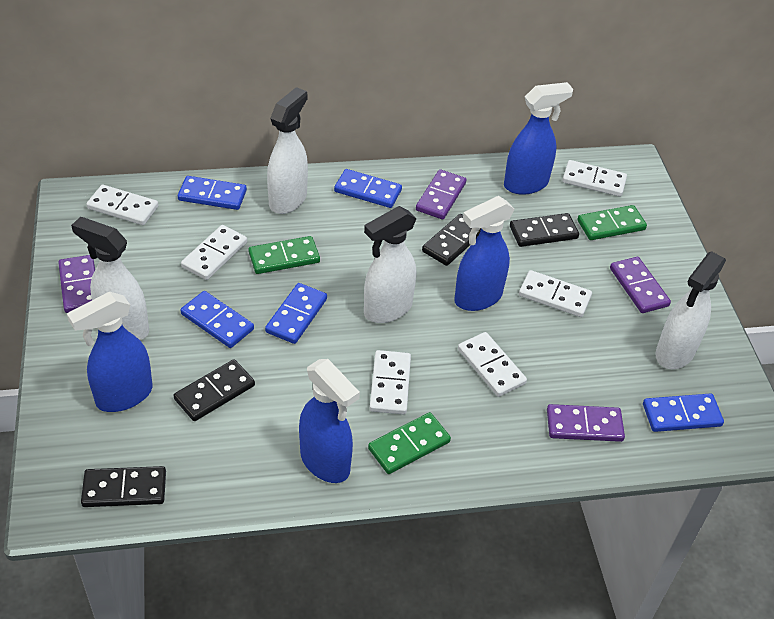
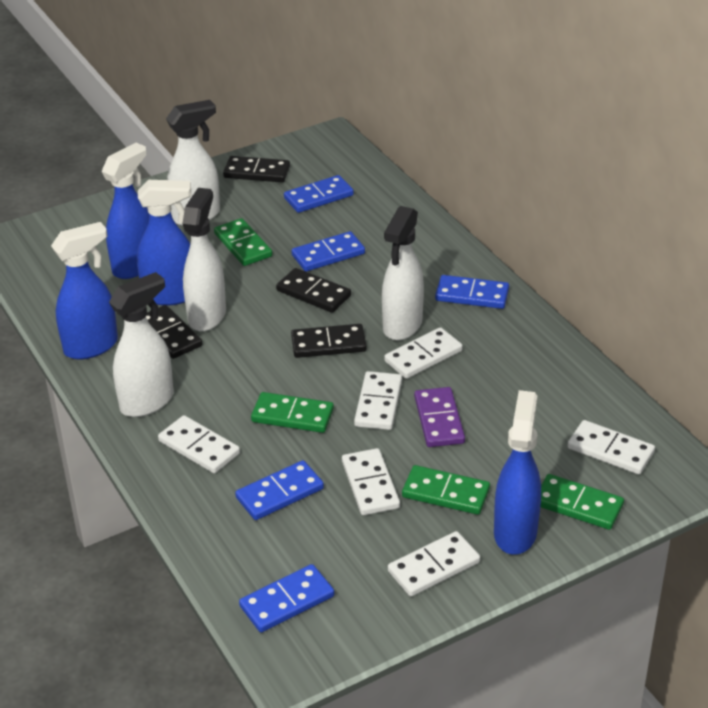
green domino: 3 -> 4
purple domino: 4 -> 1

